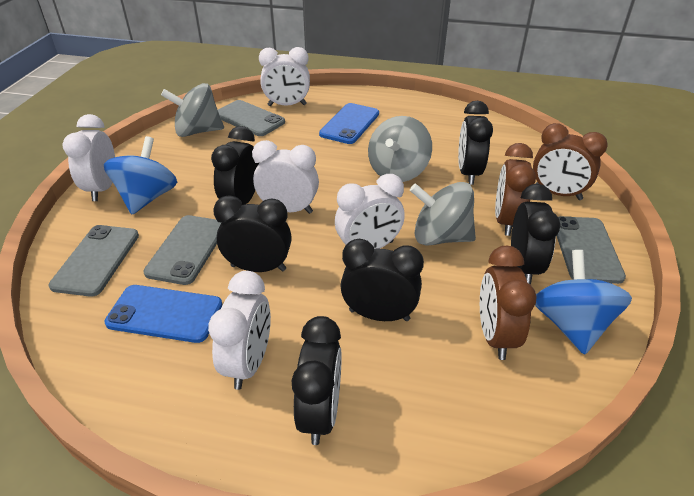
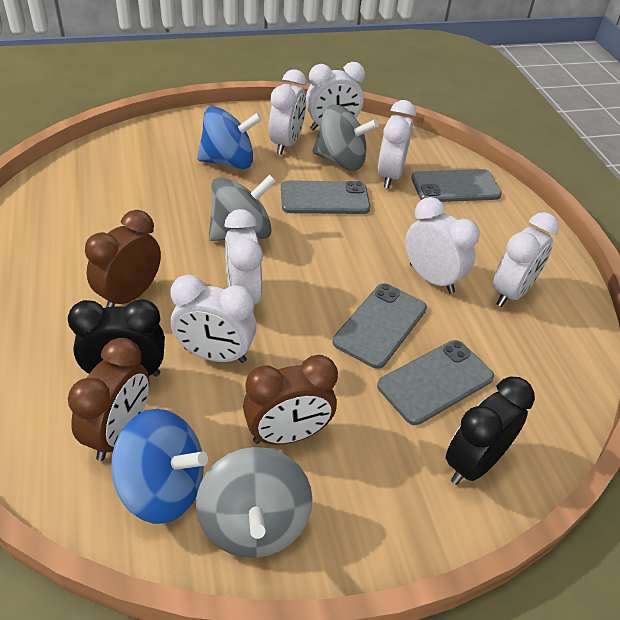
black clock: 6 -> 2
blue phone: 2 -> 0
white clock: 5 -> 7

